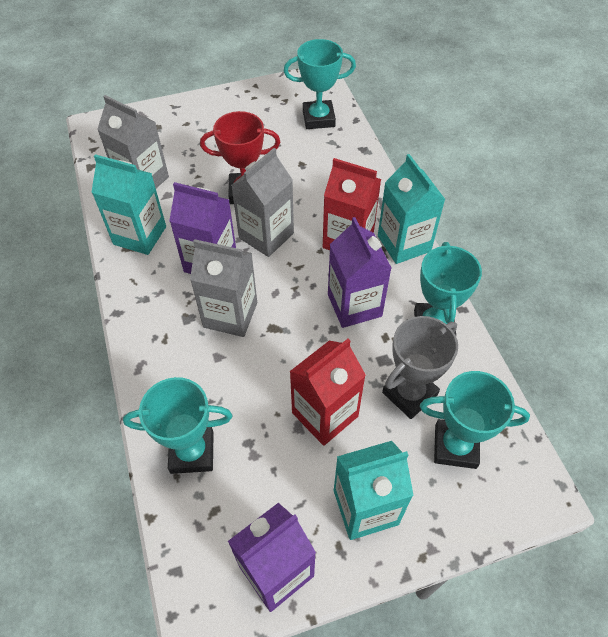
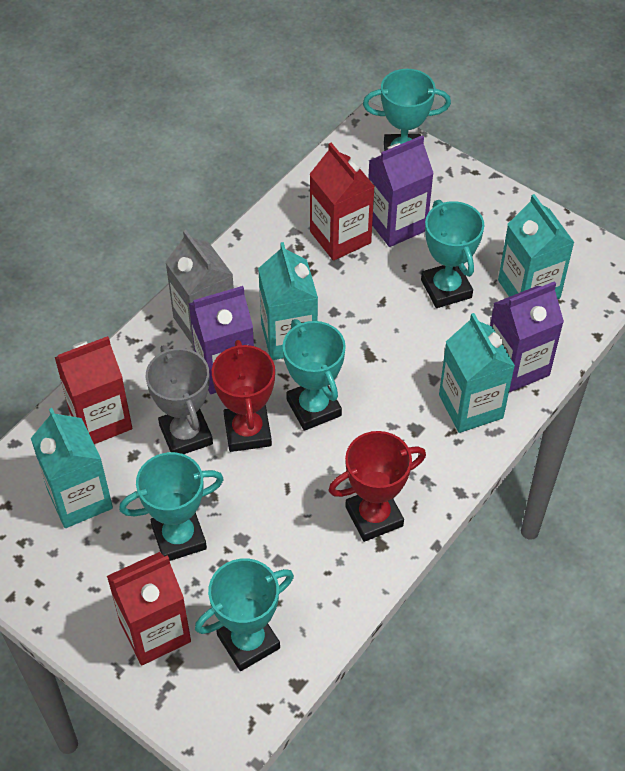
grey carton: 3 -> 1
red carton: 2 -> 3
red trophy: 1 -> 2
turquoise carton: 3 -> 4
turquoise trophy: 4 -> 5

